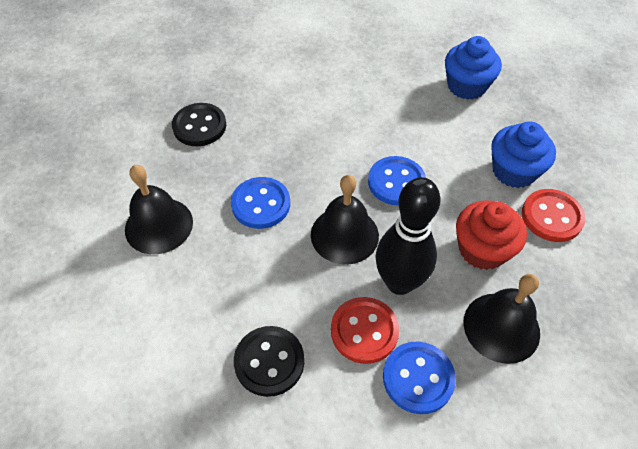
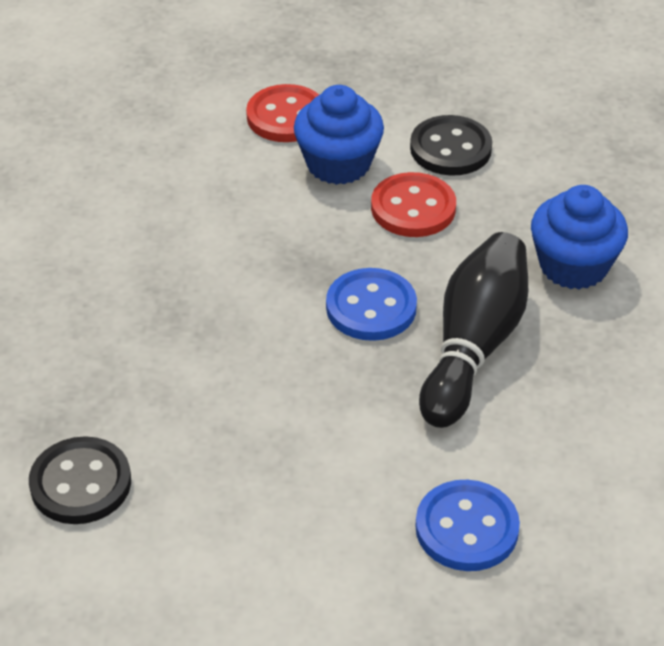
black bell: 3 -> 0
blue button: 3 -> 2
red cupcake: 1 -> 0

